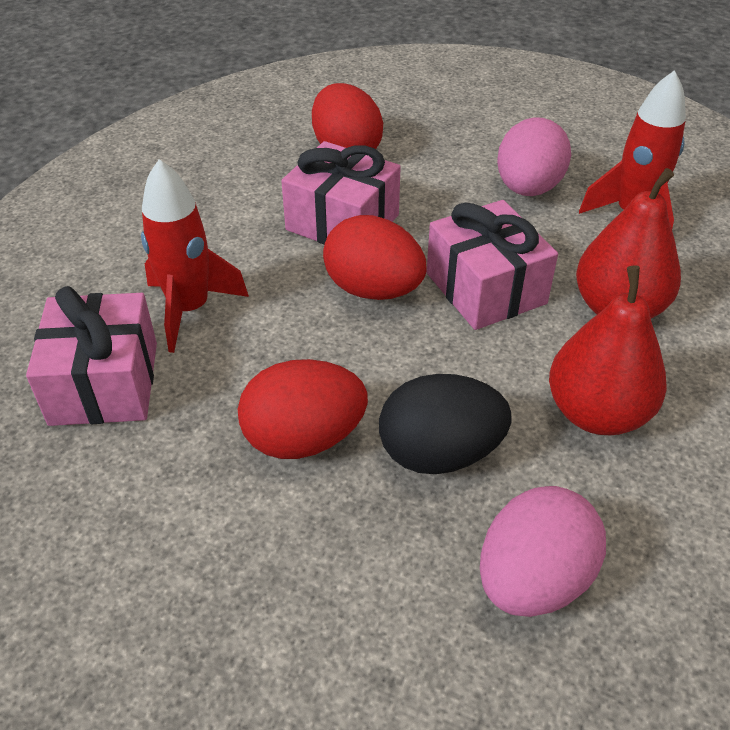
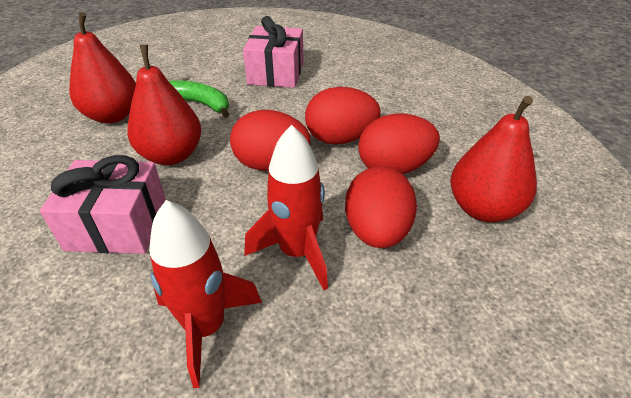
black egg: 1 -> 0
green banana: 0 -> 1
pink egg: 2 -> 0
pink gift: 3 -> 2
red egg: 3 -> 4
red pear: 2 -> 3

